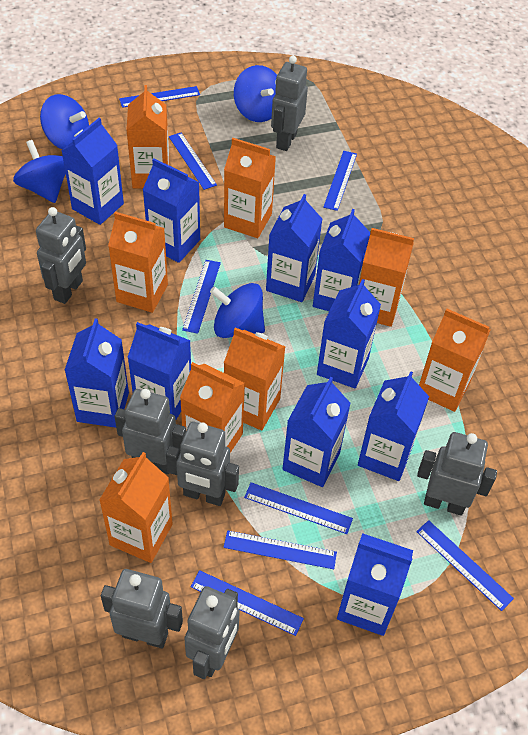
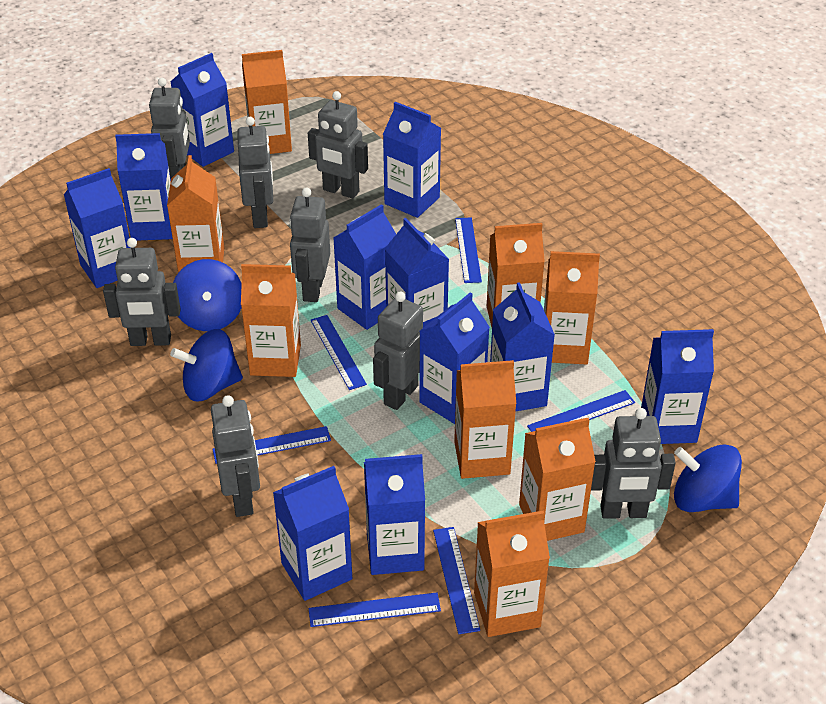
blue carton: 10 -> 11
blue ruler: 8 -> 6
blue spinning top: 4 -> 3
grey robot: 7 -> 8

